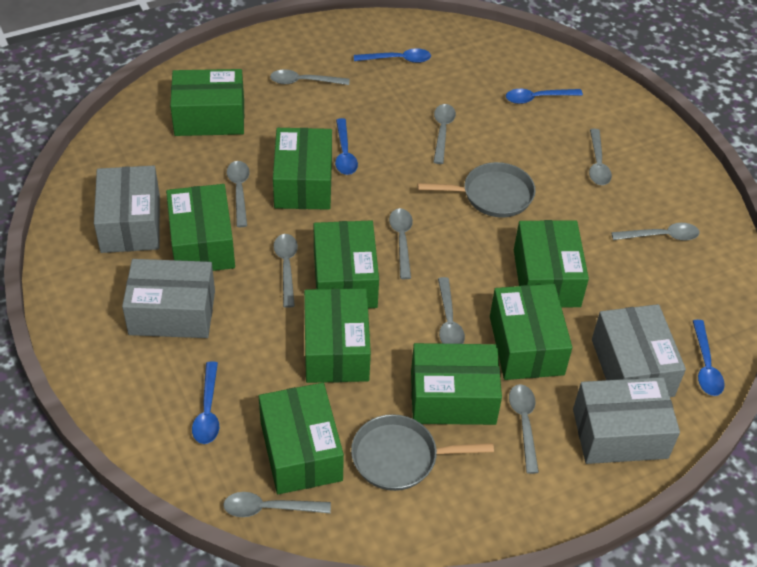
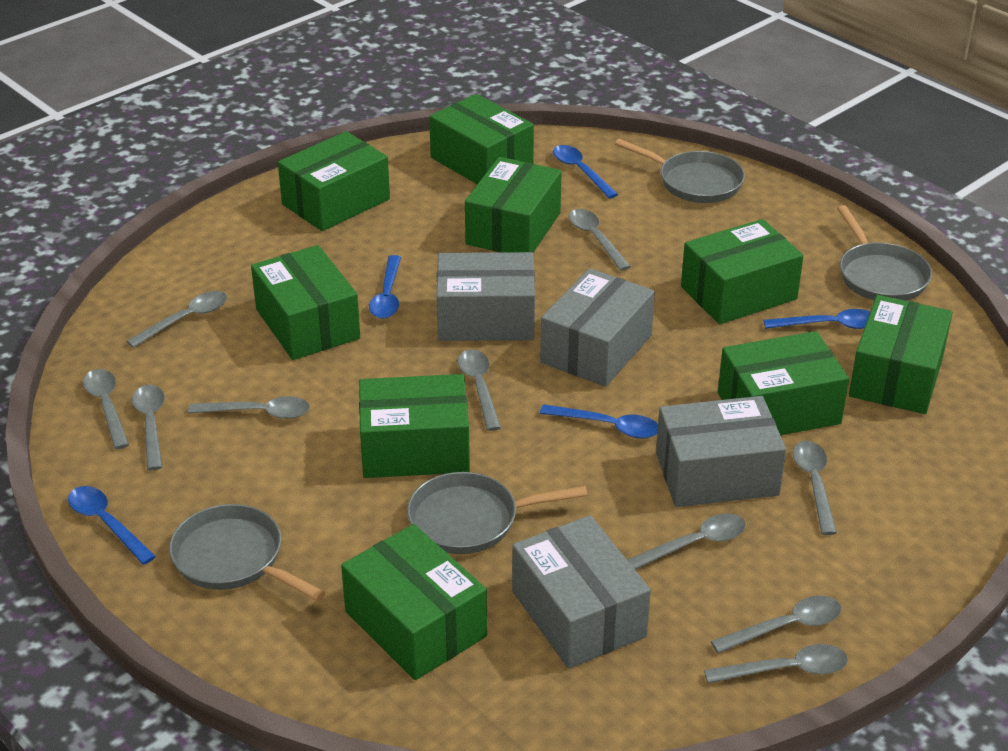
grey pan: 2 -> 4

